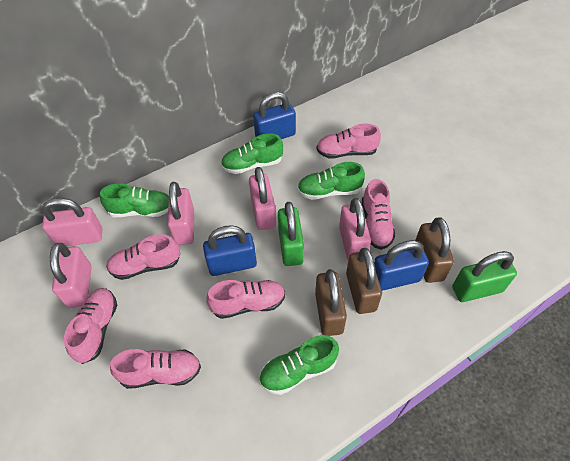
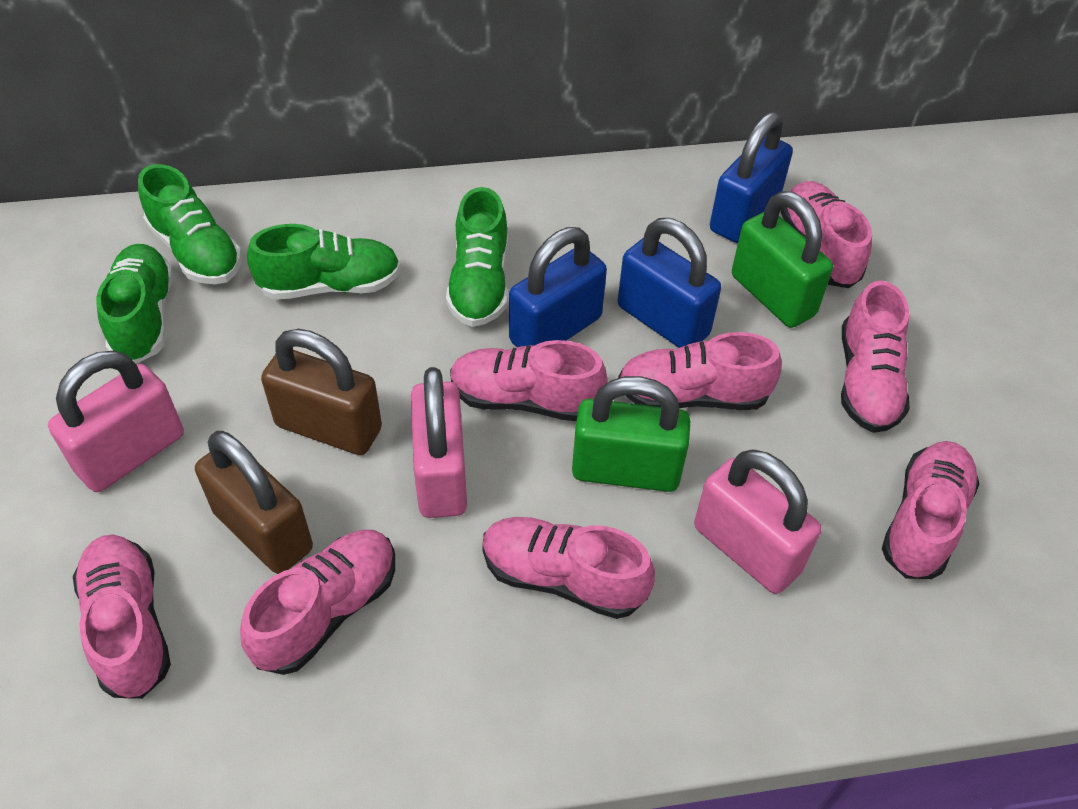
brown padlock: 3 -> 2
pink padlock: 5 -> 3
pink shoe: 6 -> 8

